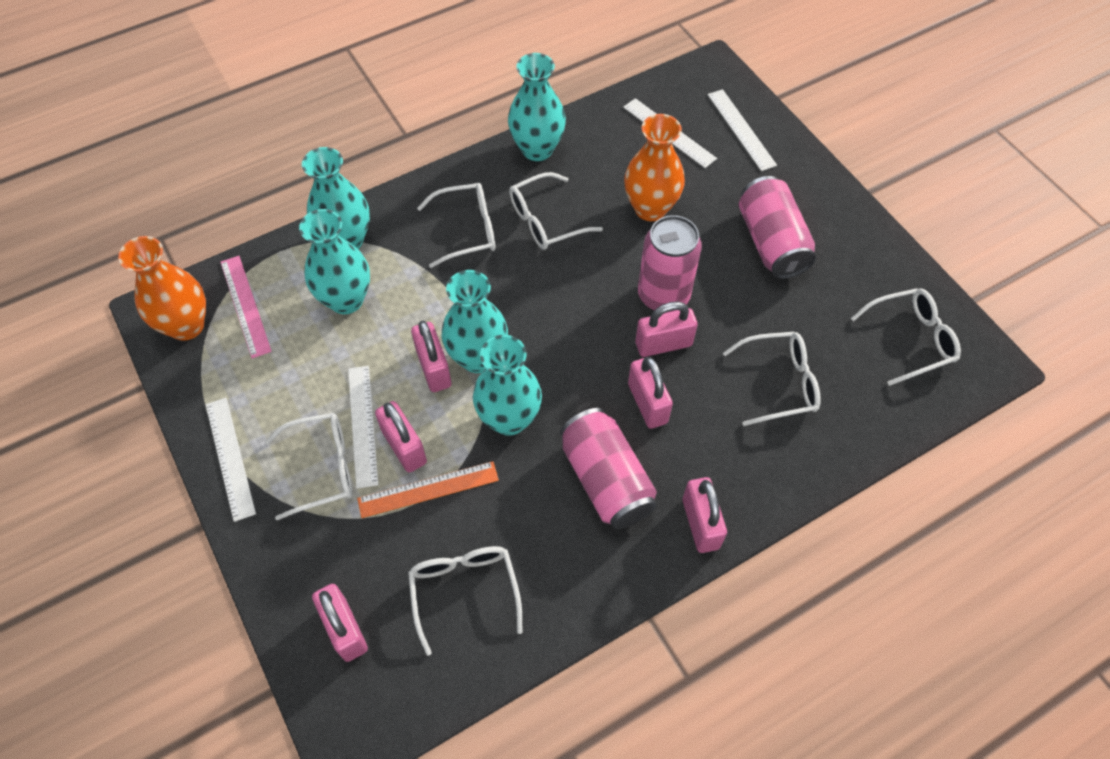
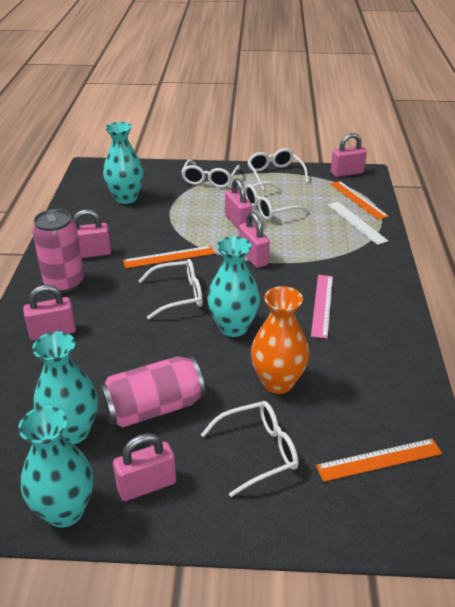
orange ruler: 1 -> 3
orange vase: 2 -> 1
pink can: 3 -> 2
turquoise vase: 5 -> 4
white glasses: 6 -> 5
white ruler: 4 -> 1

